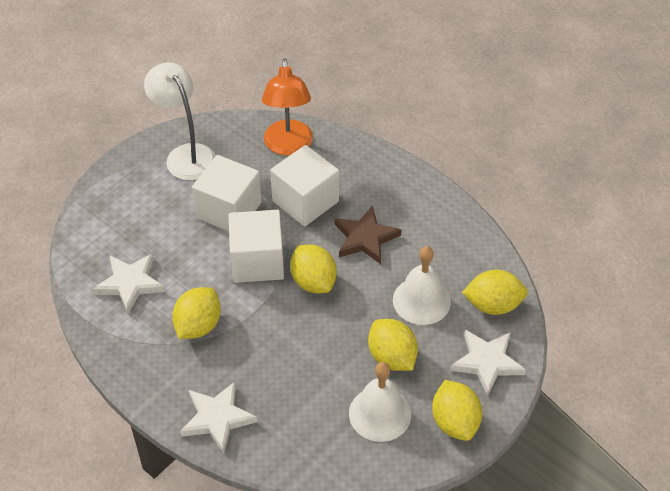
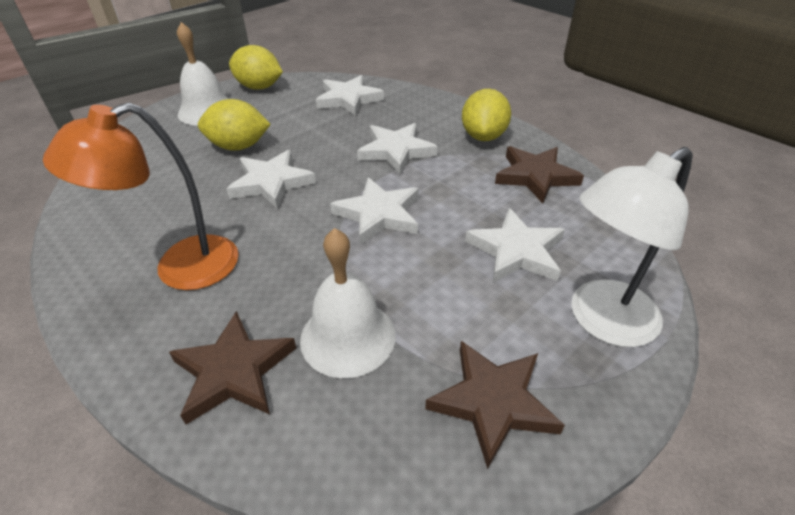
brown star: 1 -> 3
white cube: 3 -> 0
white star: 3 -> 5
yellow lemon: 5 -> 3

